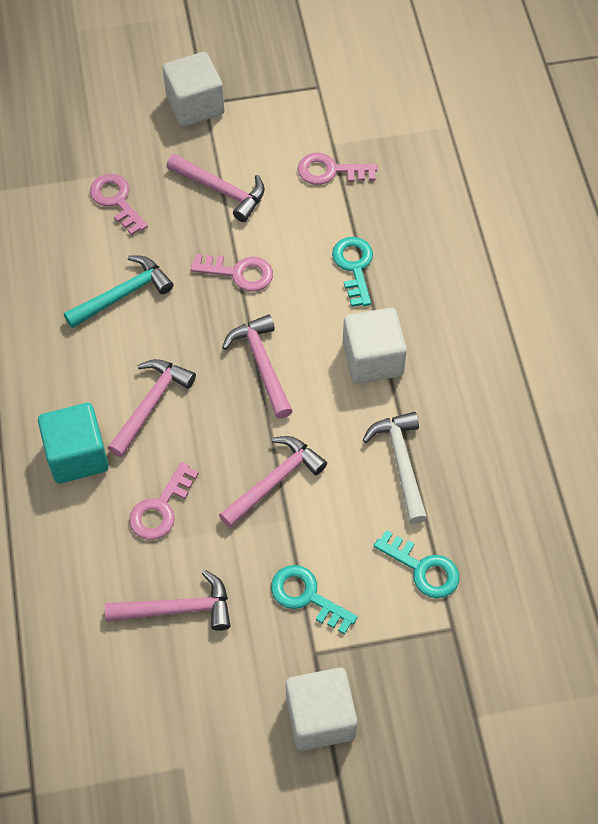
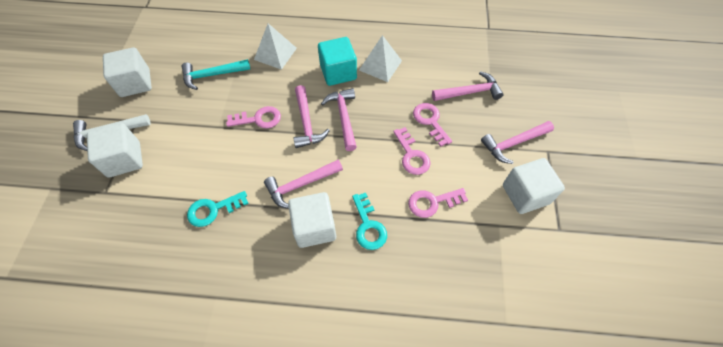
turquoise key: 3 -> 2
white cube: 3 -> 4
white pyramid: 0 -> 2

